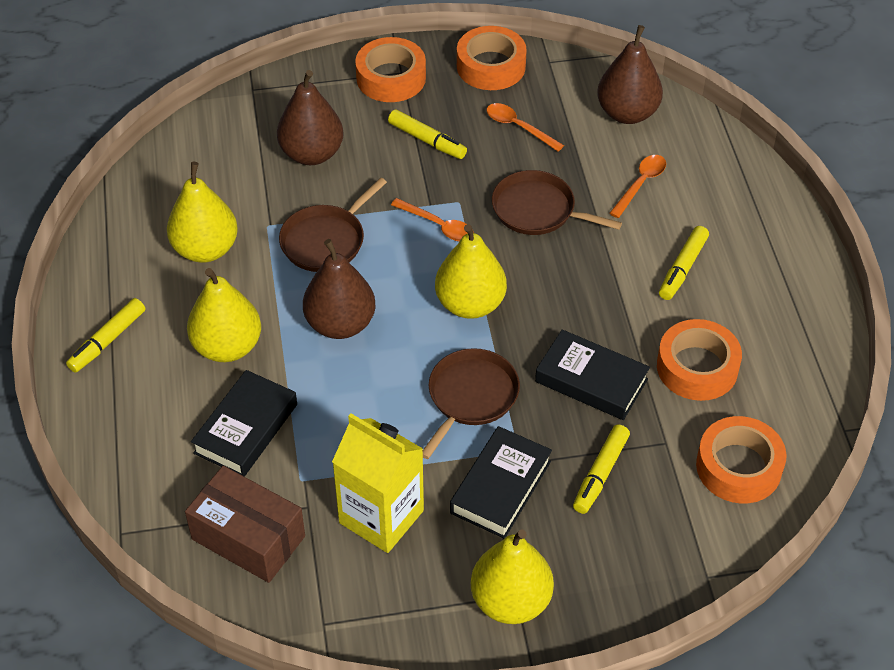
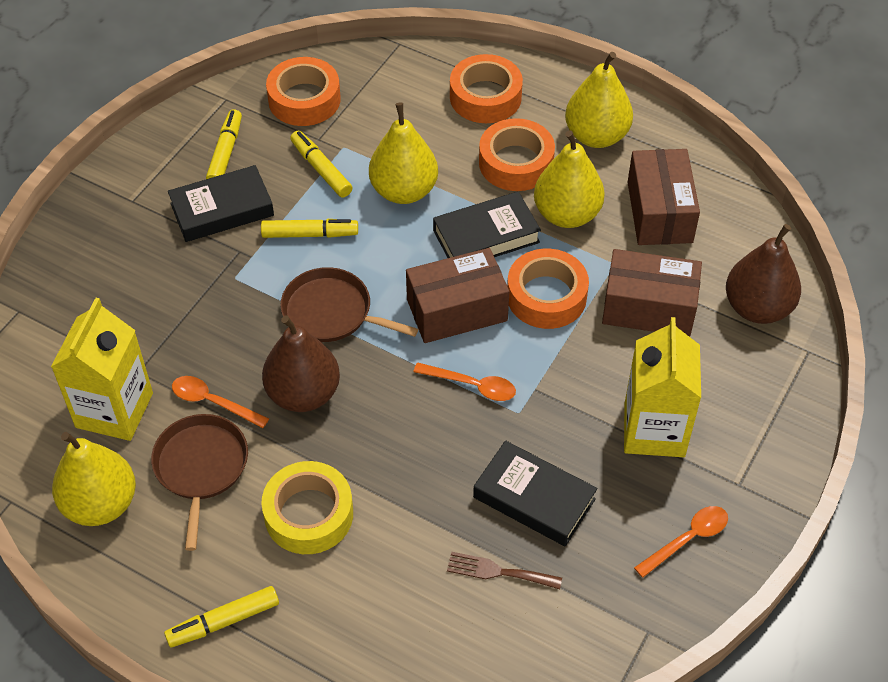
brown box: 1 -> 3
brown fork: 0 -> 1
brown pan: 3 -> 2
brown pear: 3 -> 2
yellow carton: 1 -> 2
yellow tape: 0 -> 1

